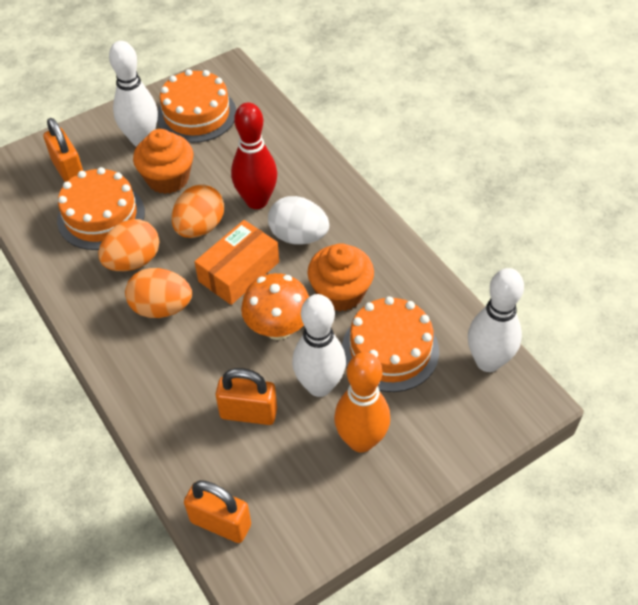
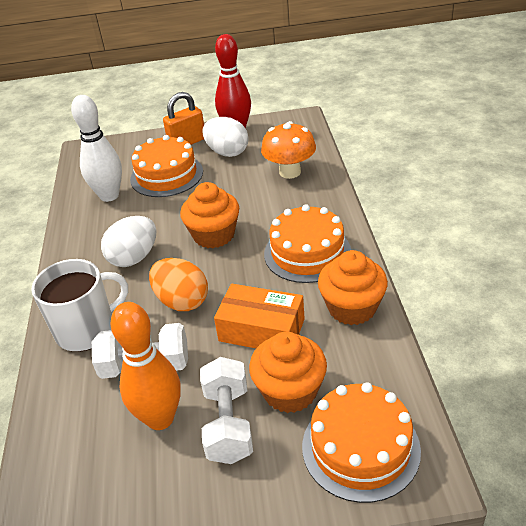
orange cupcake: 2 -> 3
orange egg: 3 -> 1
orange padlock: 3 -> 1
white bowling pin: 3 -> 1
white dumbbell: 0 -> 2
white egg: 1 -> 2
white mug: 0 -> 1

